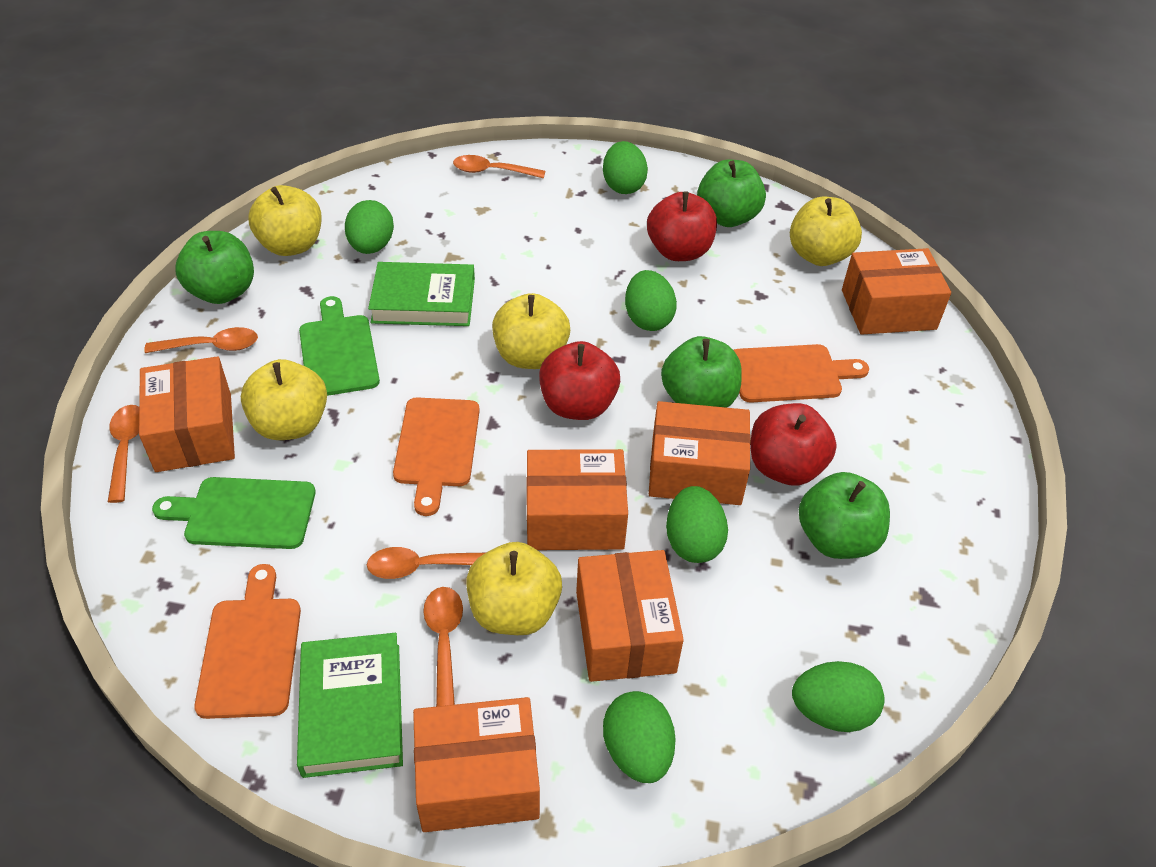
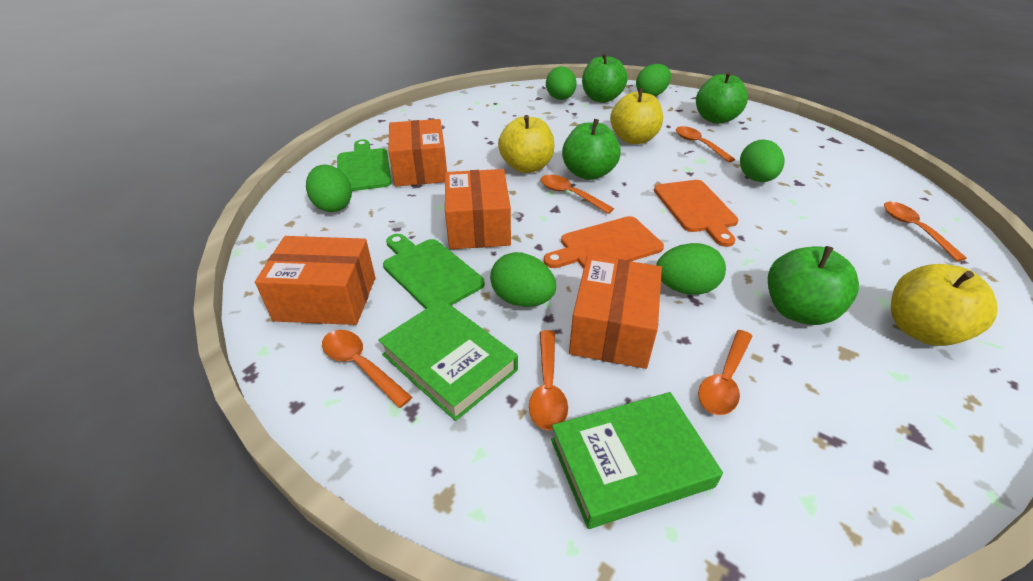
orange box: 6 -> 4
orange cutting board: 3 -> 2
orange spoon: 5 -> 6
red apple: 3 -> 0
yellow apple: 5 -> 3

